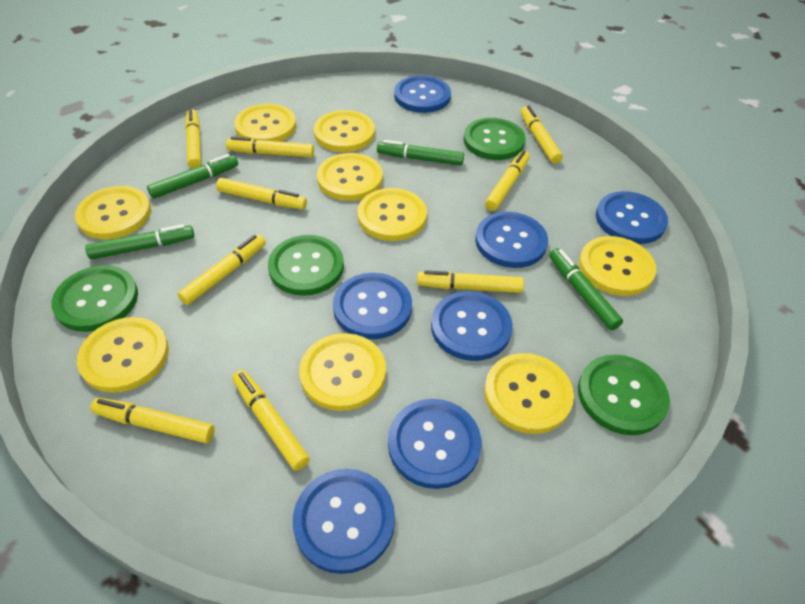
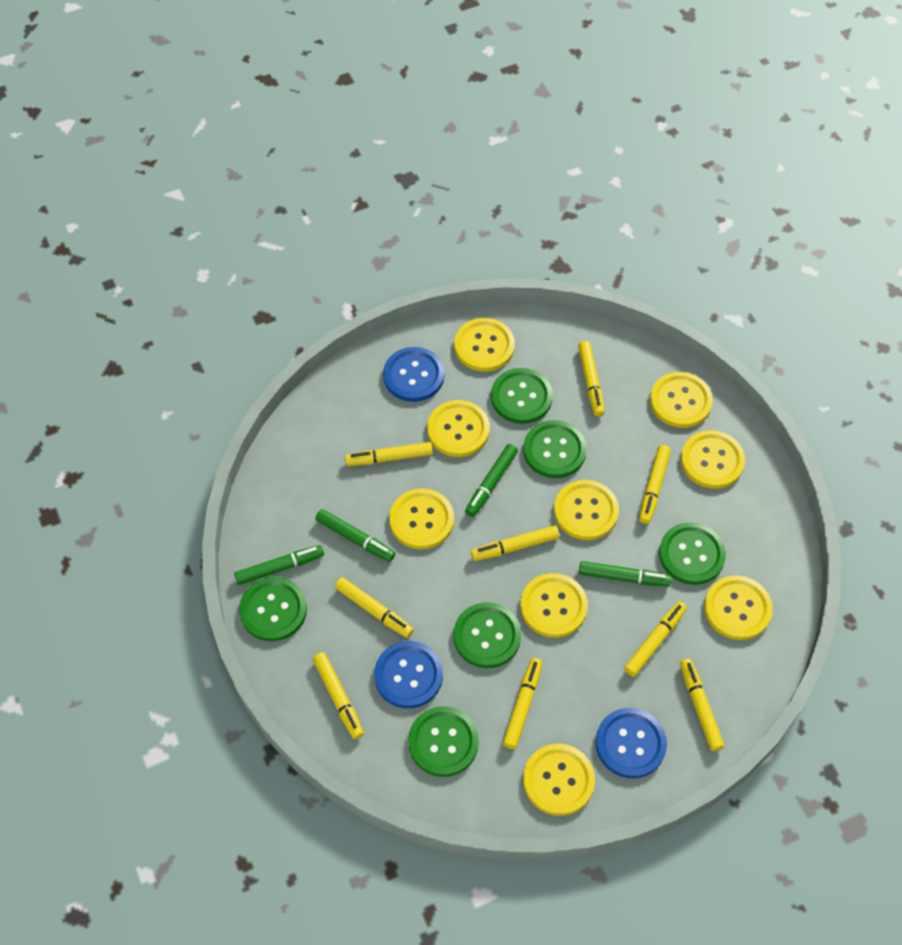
blue button: 7 -> 3
green button: 4 -> 6

